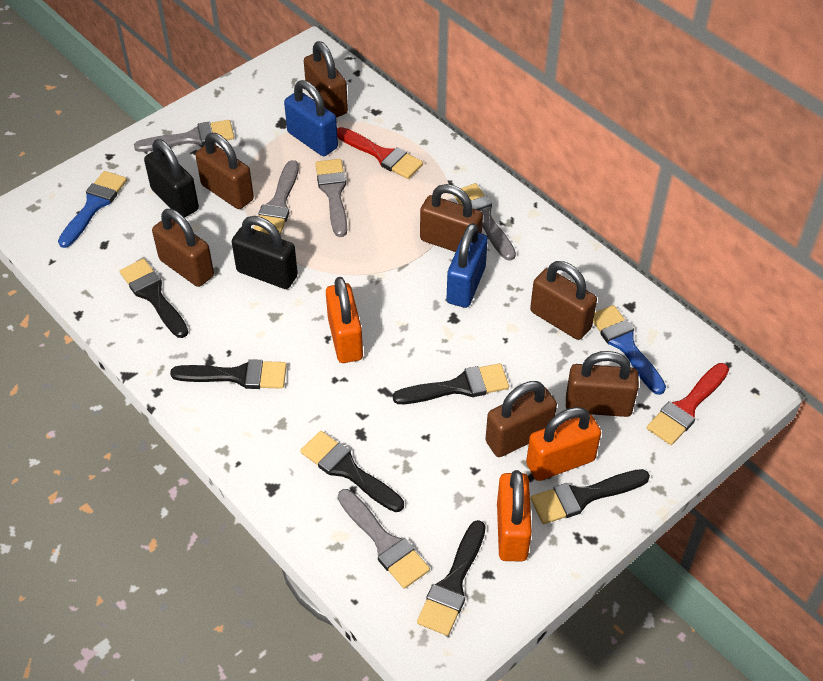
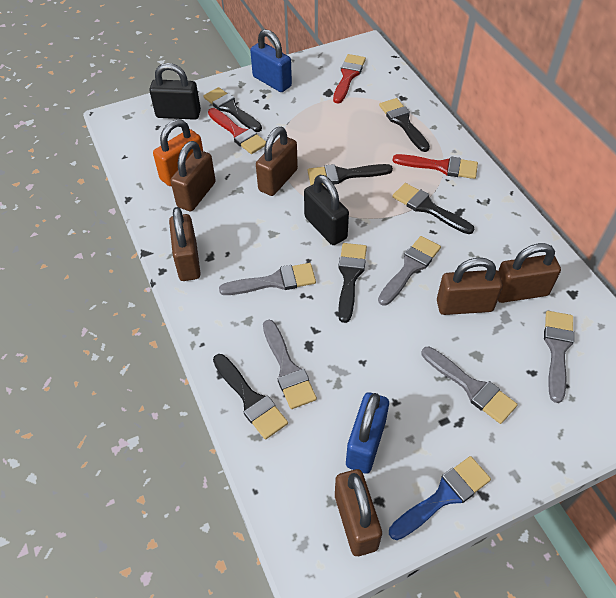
blue brush: 2 -> 1
brown padlock: 7 -> 6
orange padlock: 3 -> 1
red brush: 2 -> 3

